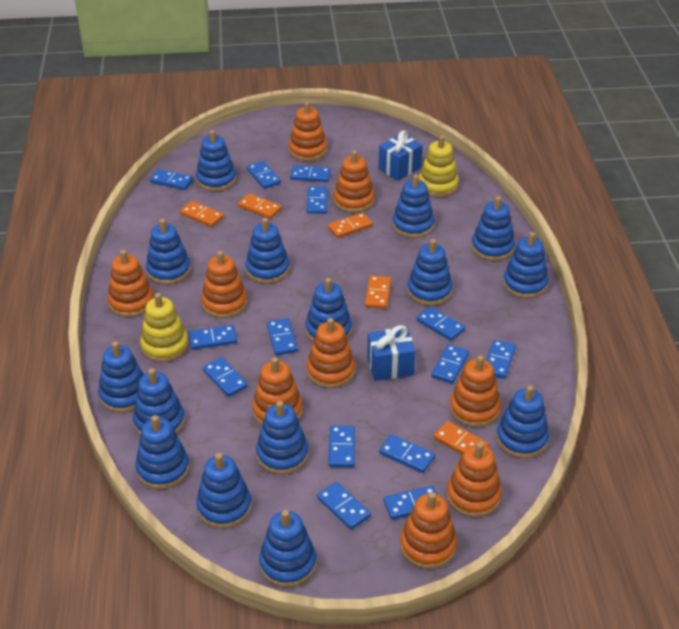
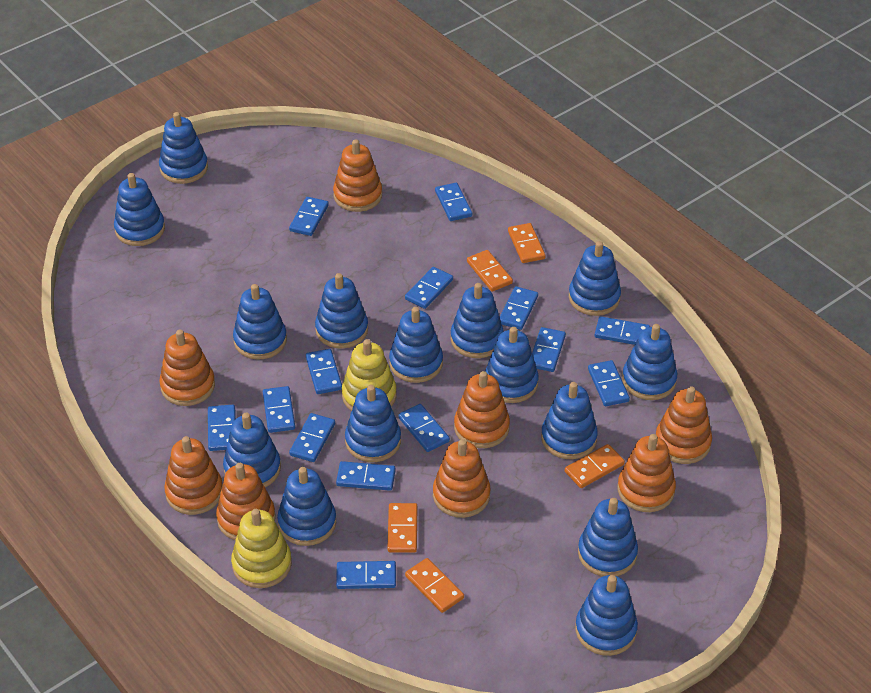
blue gift: 2 -> 0
orange stacking toy: 9 -> 8

